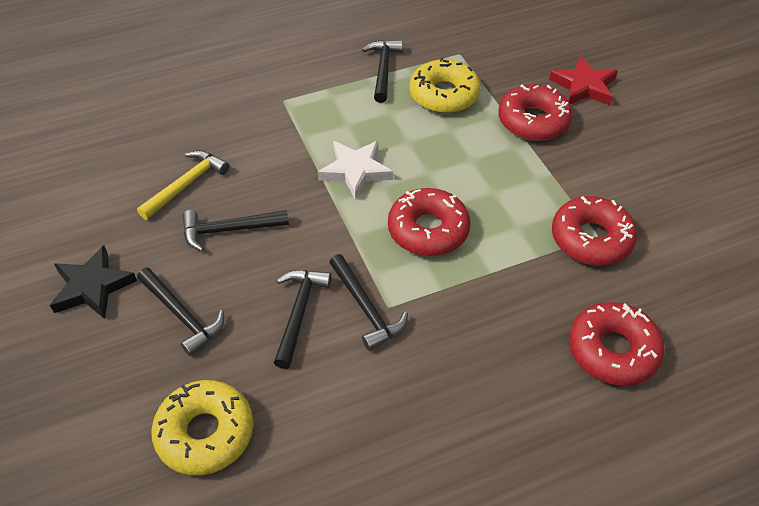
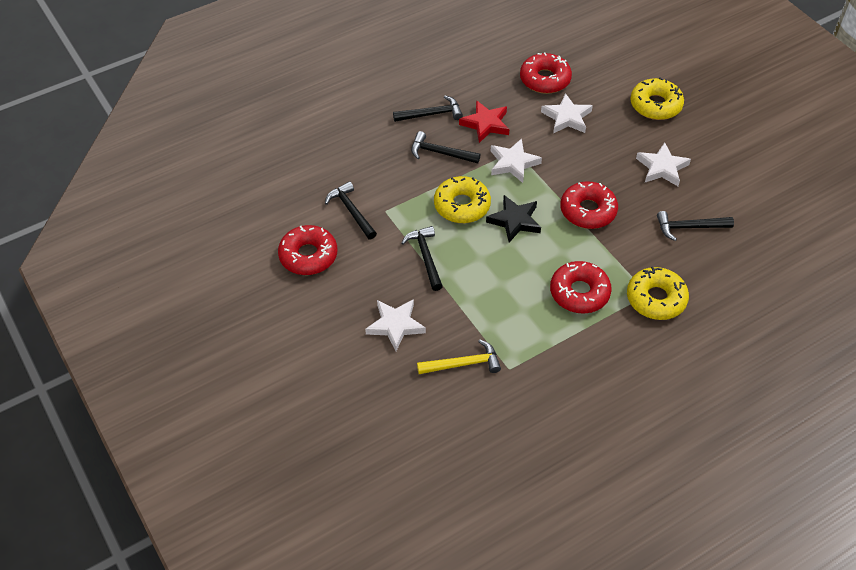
white star: 1 -> 4
yellow donut: 2 -> 3

